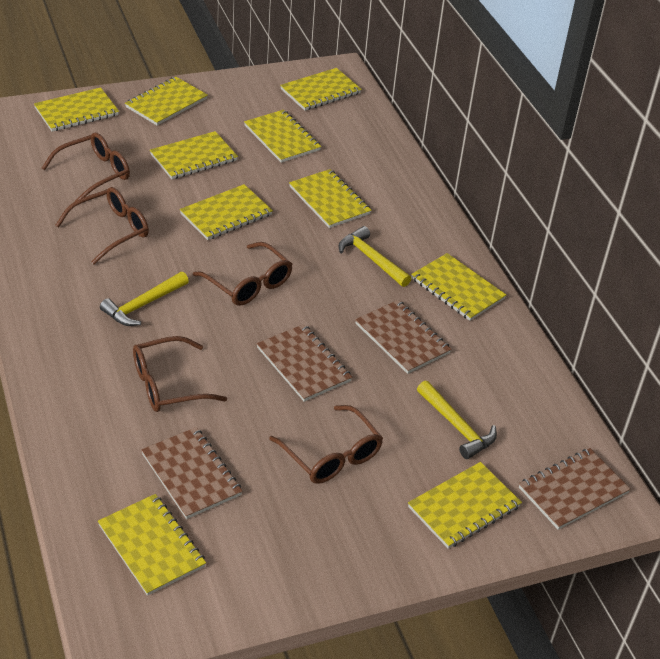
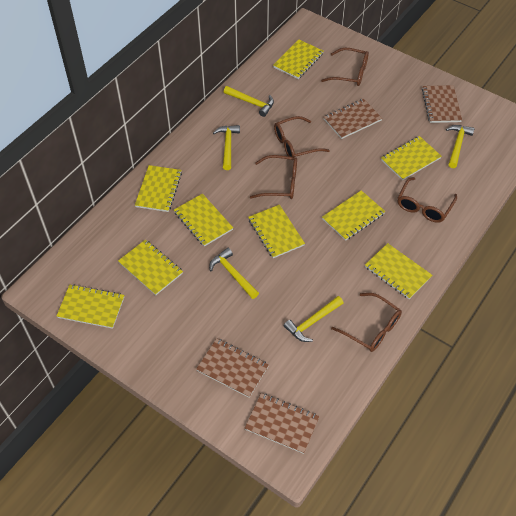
yellow hammer: 3 -> 5
yellow notebook: 10 -> 9

